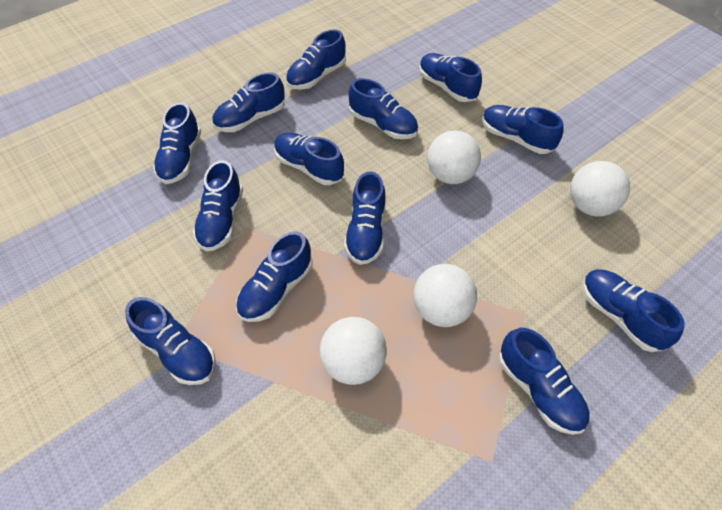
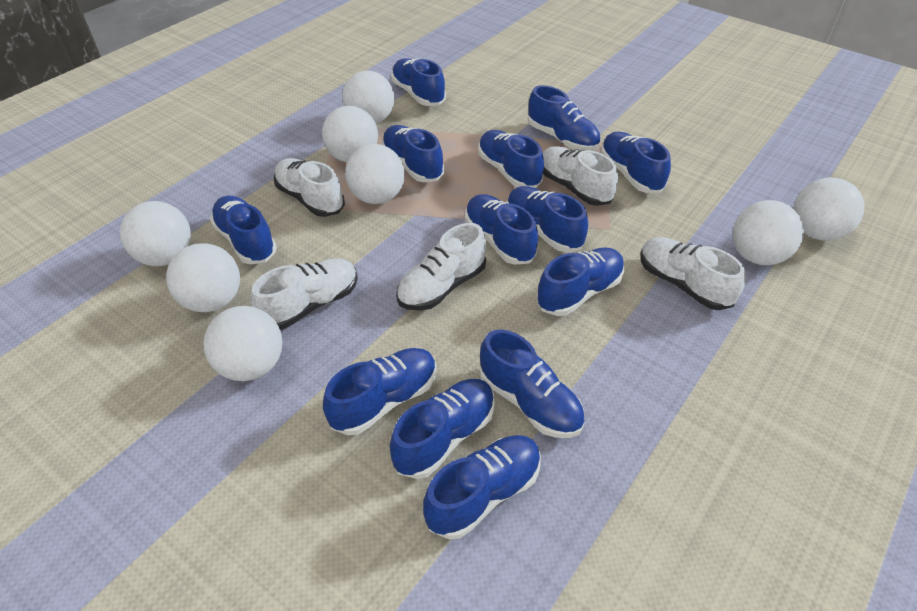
white ball: 4 -> 8
white shoe: 0 -> 5

